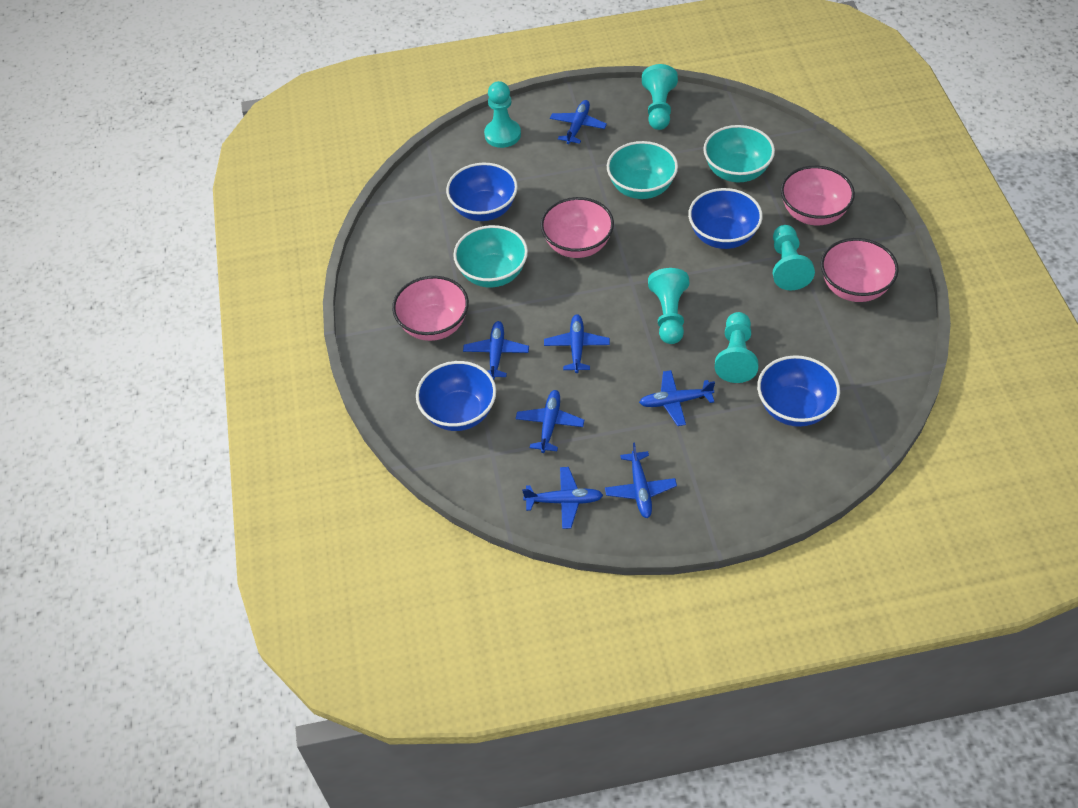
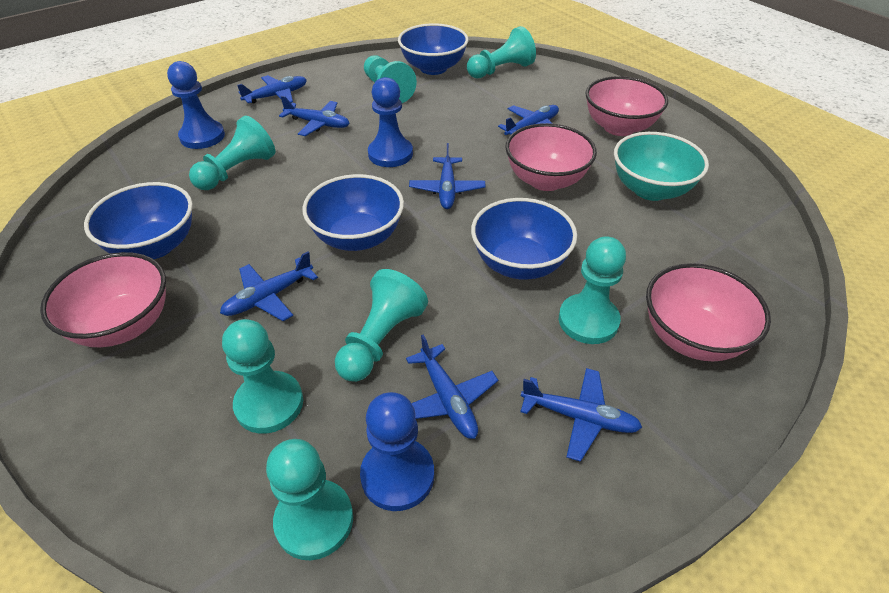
blue pawn: 0 -> 3
turquoise bowl: 3 -> 1
turquoise pawn: 5 -> 7

